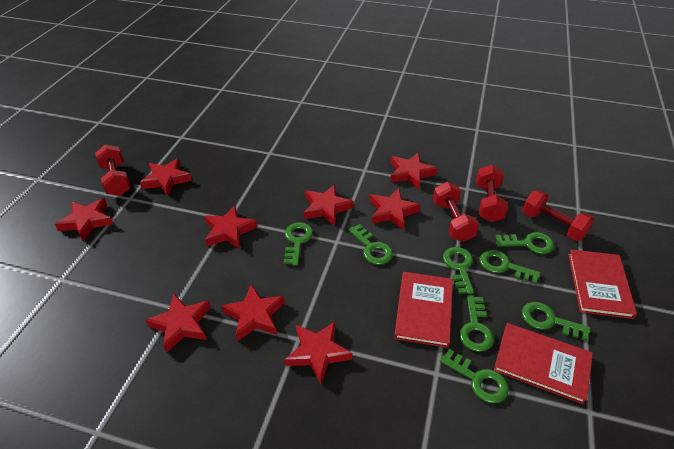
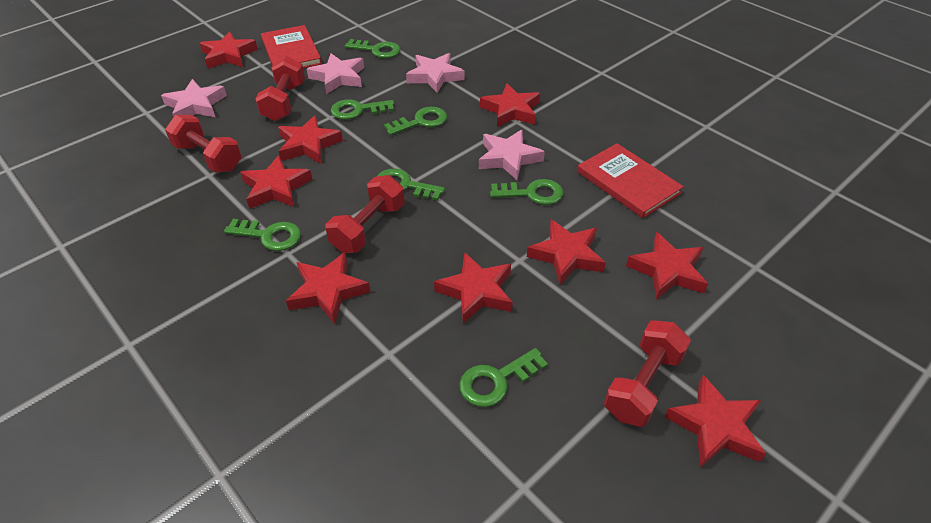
green key: 8 -> 7
pink star: 0 -> 4
red book: 3 -> 2

